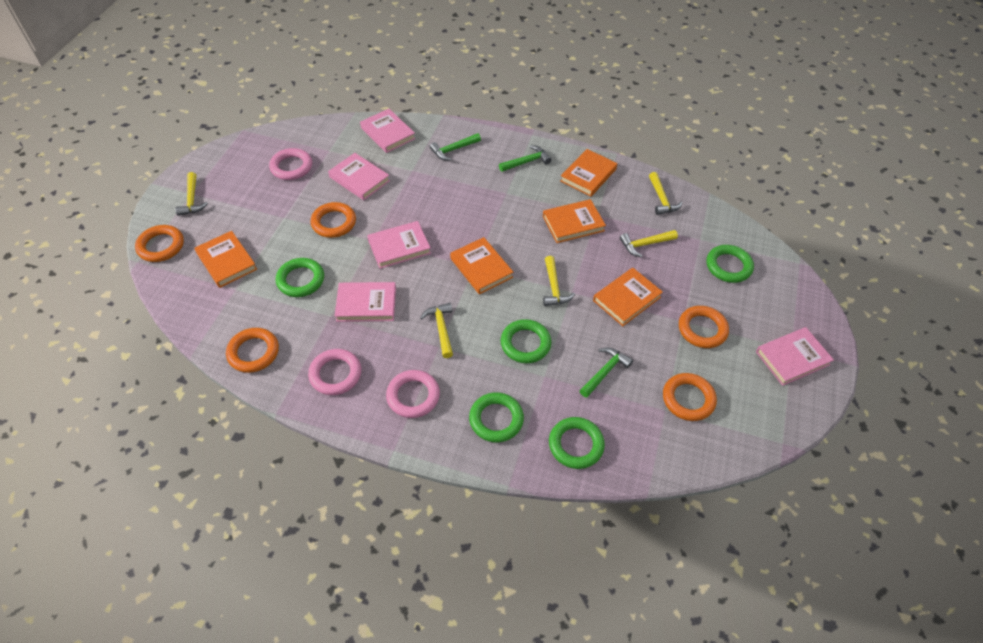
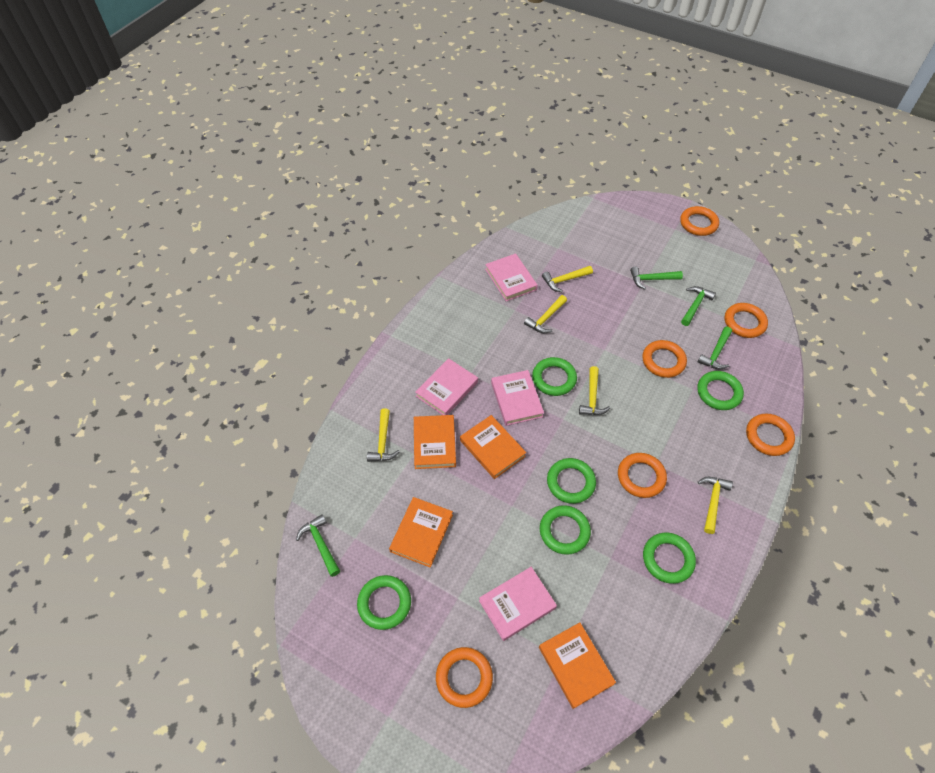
green hammer: 3 -> 4
green ring: 5 -> 6
orange book: 5 -> 4
orange ring: 5 -> 6
pink book: 5 -> 4
pink ring: 3 -> 0

